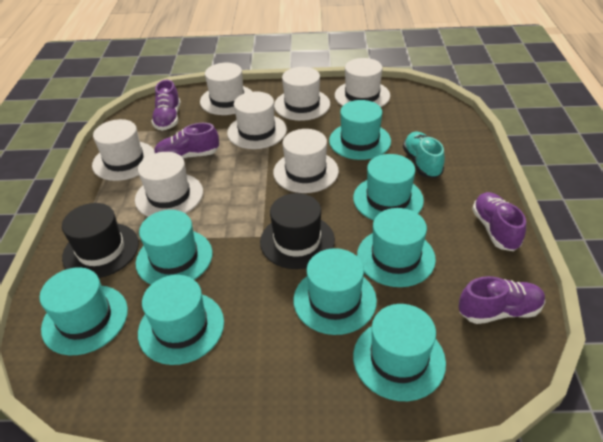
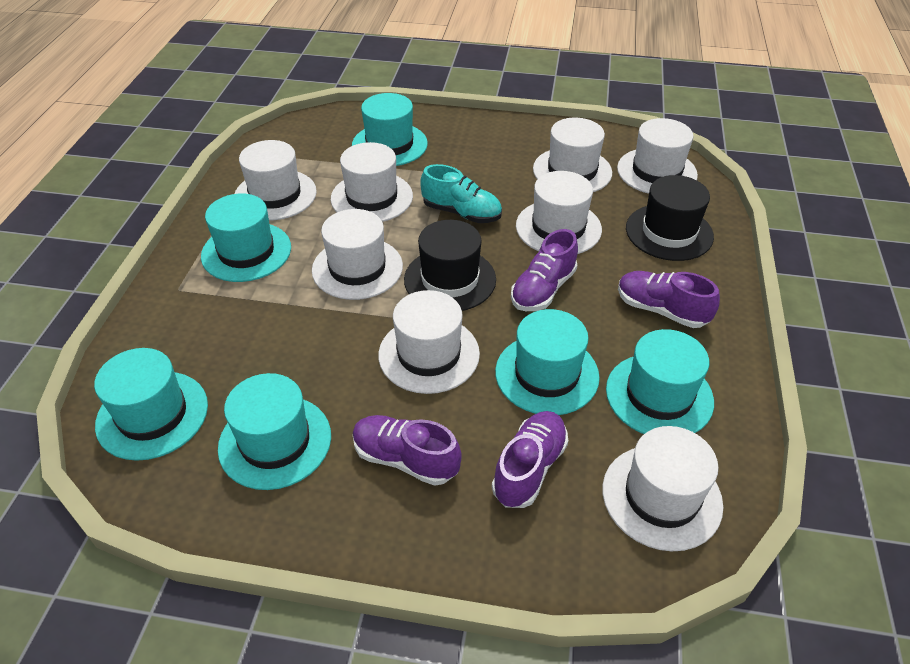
turquoise hat: 8 -> 6
white hat: 7 -> 8

